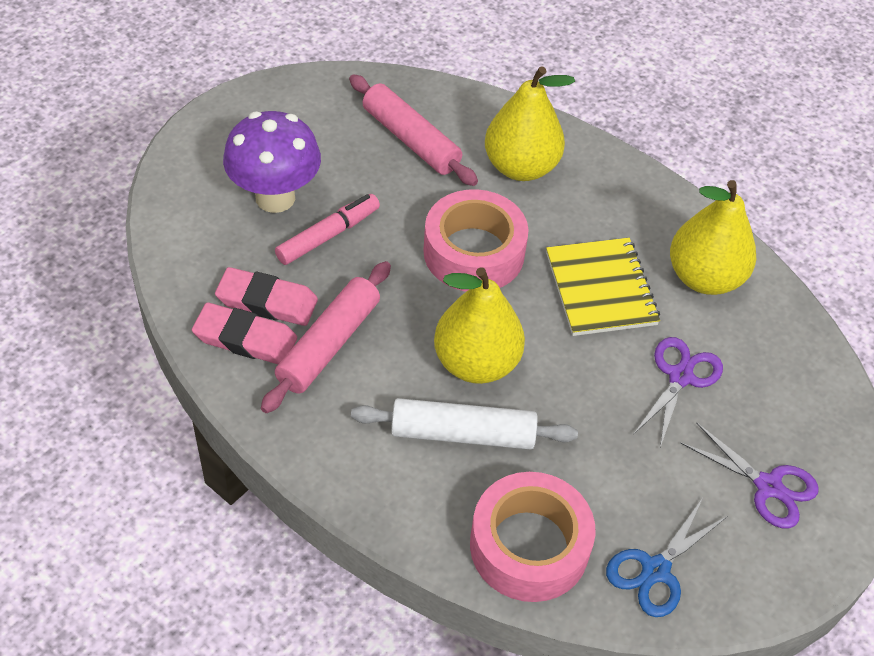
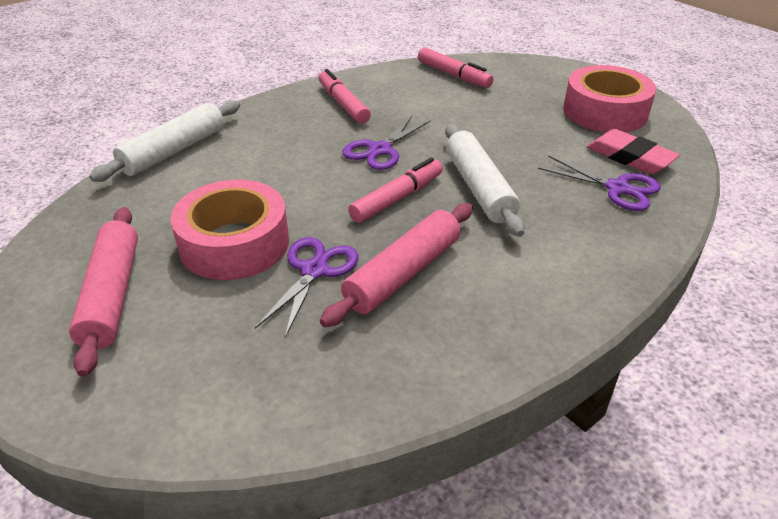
blue scissors: 1 -> 0
pink eraser: 2 -> 1
pink marker: 1 -> 3
purple mushroom: 1 -> 0
purple scissors: 2 -> 3
white rolling pin: 1 -> 2
yellow notebook: 1 -> 0
yellow pear: 3 -> 0

